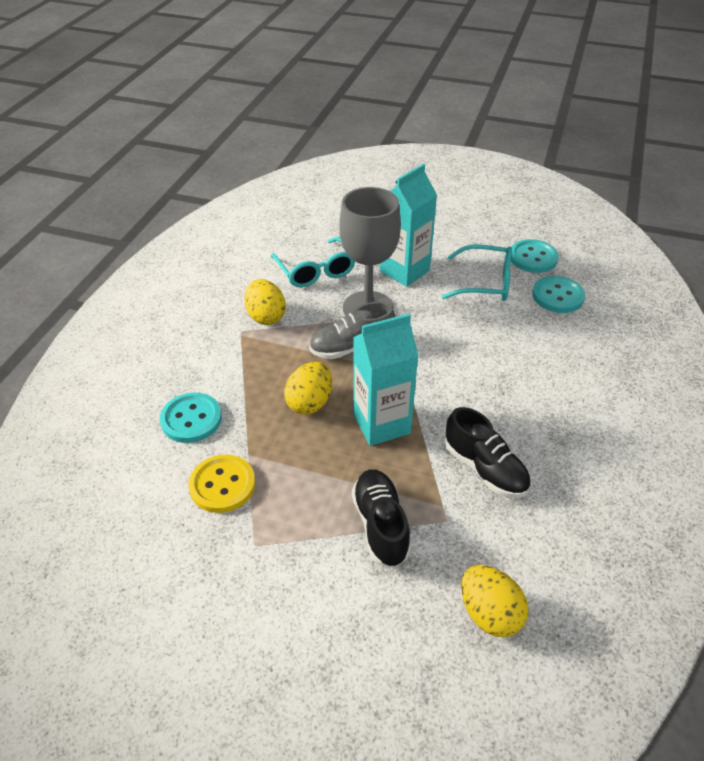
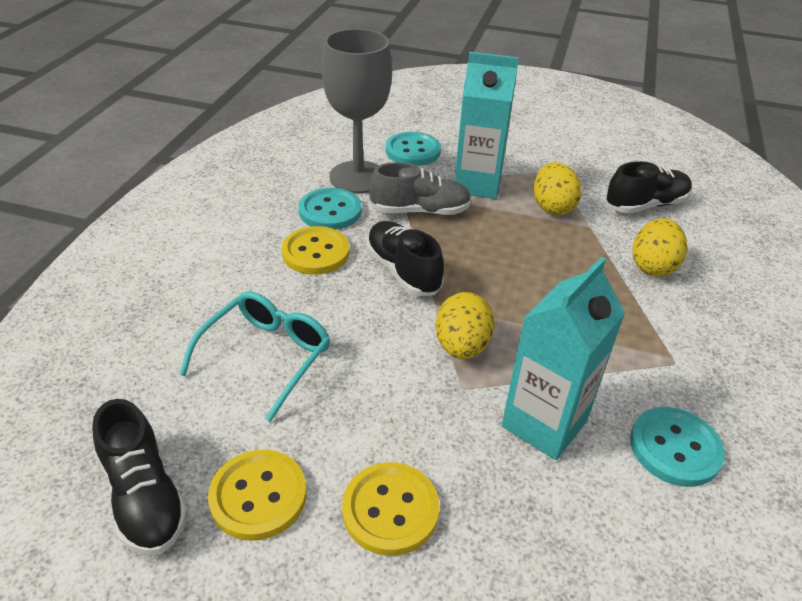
black shoe: 2 -> 3
turquoise glasses: 2 -> 1
yellow button: 1 -> 3

